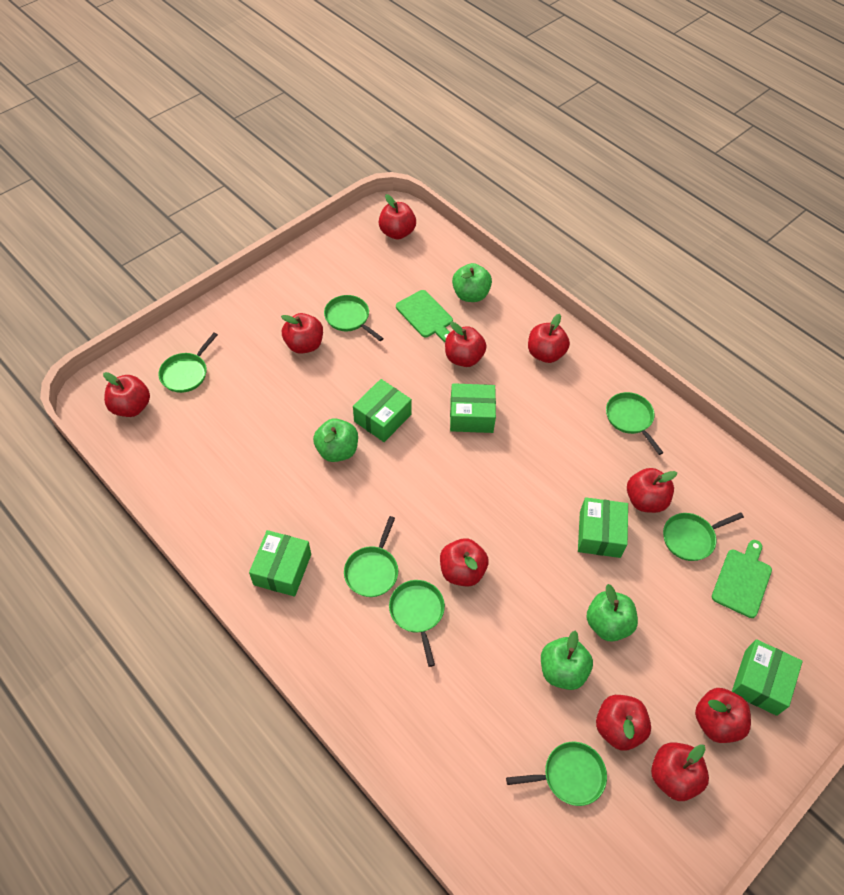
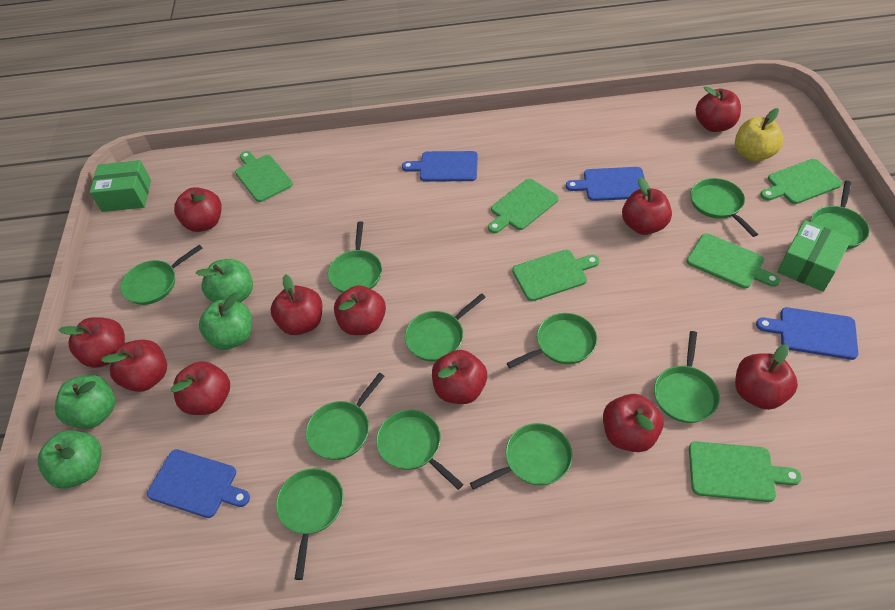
blue cutting board: 0 -> 4
green box: 5 -> 2
green cutting board: 2 -> 6
green pan: 7 -> 11
red apple: 10 -> 11
yellow apple: 0 -> 1

